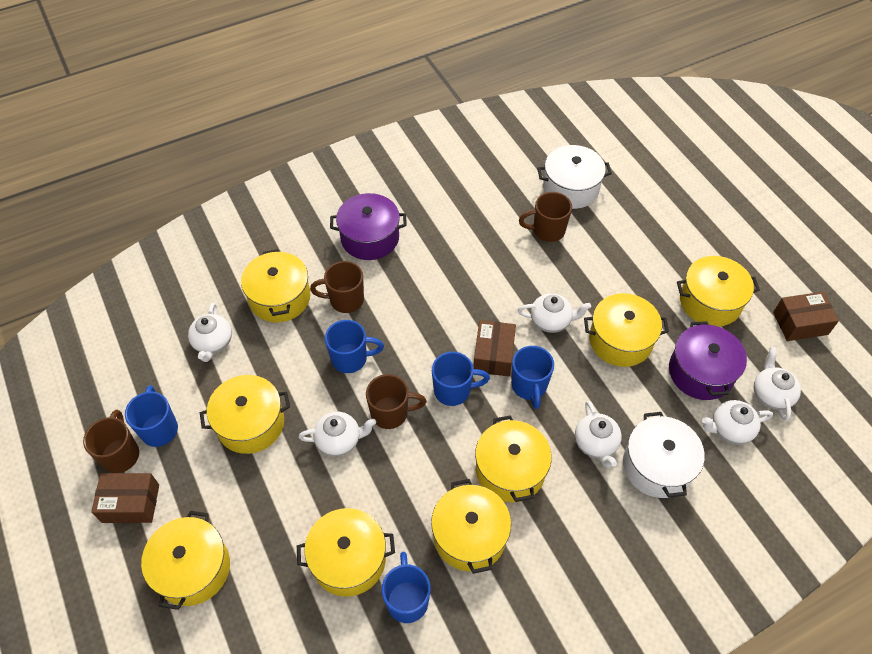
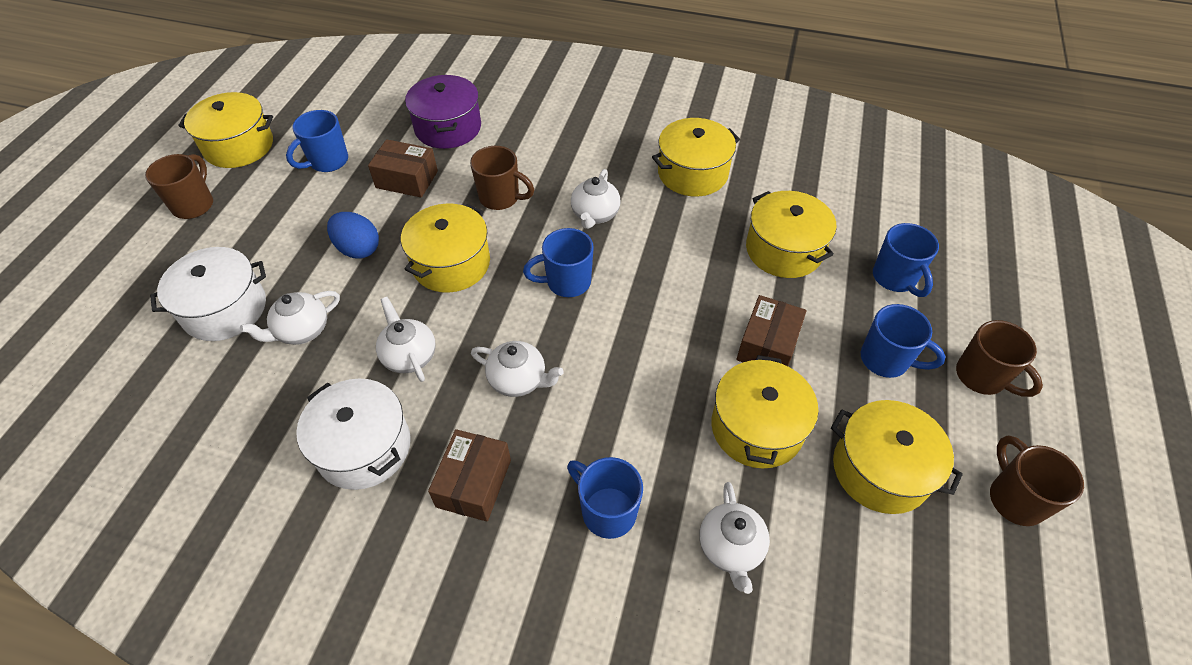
blue egg: 0 -> 1
purple pot: 2 -> 1
white teapot: 6 -> 5
yellow pot: 8 -> 6

